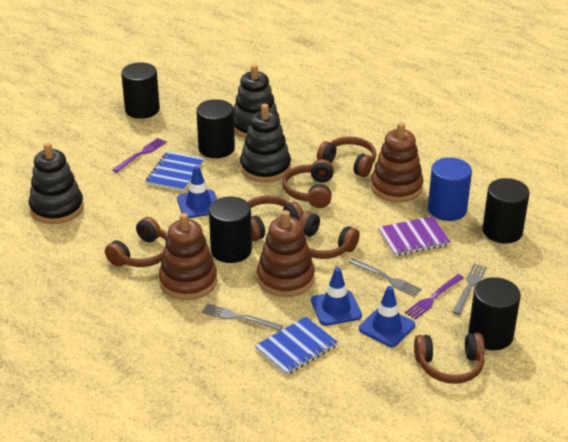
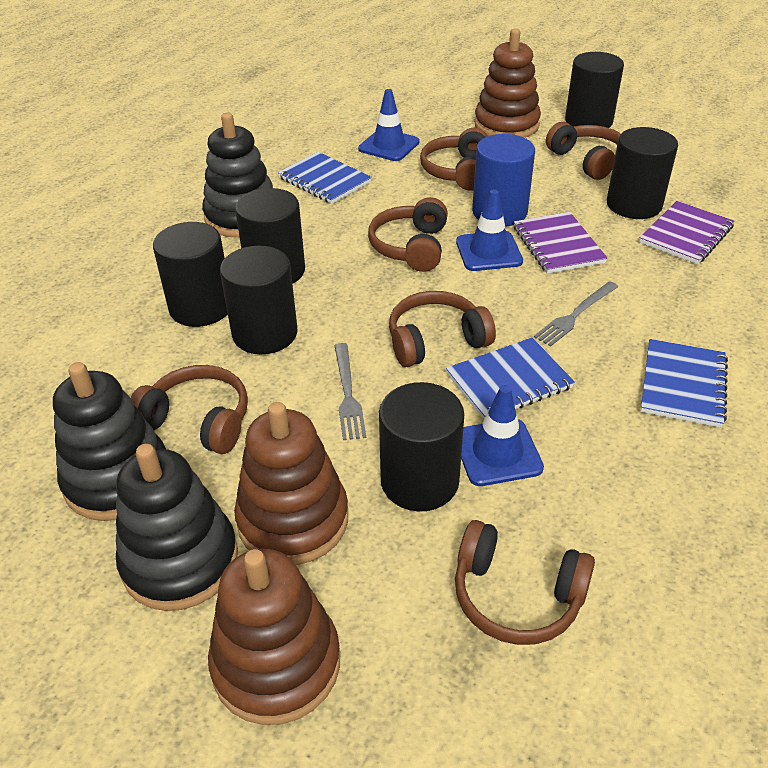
black cylinder: 5 -> 6
blue notebook: 2 -> 3
grey fork: 3 -> 2
purple fork: 2 -> 0
purple notebook: 1 -> 2

